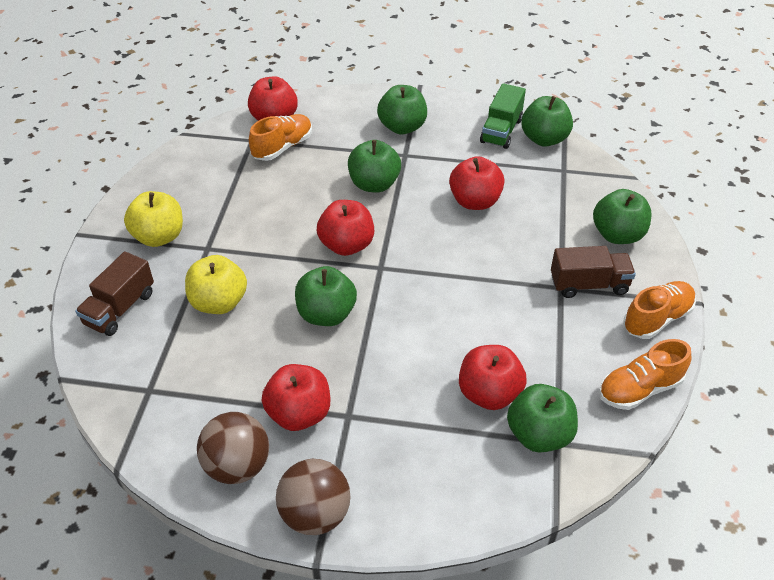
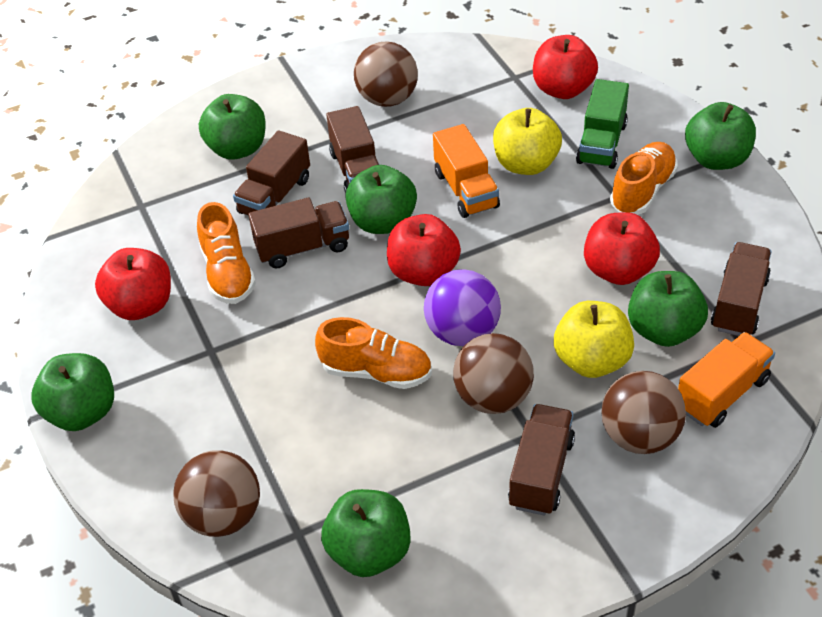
brown ball: 2 -> 4
brown truck: 2 -> 5
orange truck: 0 -> 2
purple ball: 0 -> 1
red apple: 5 -> 4

